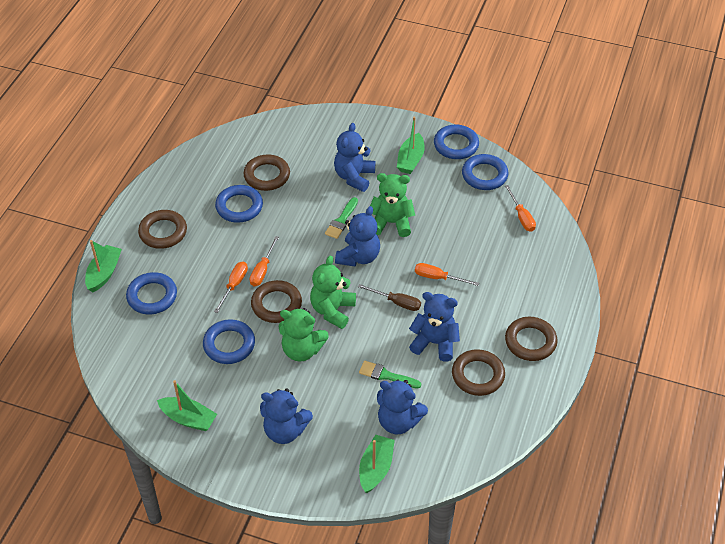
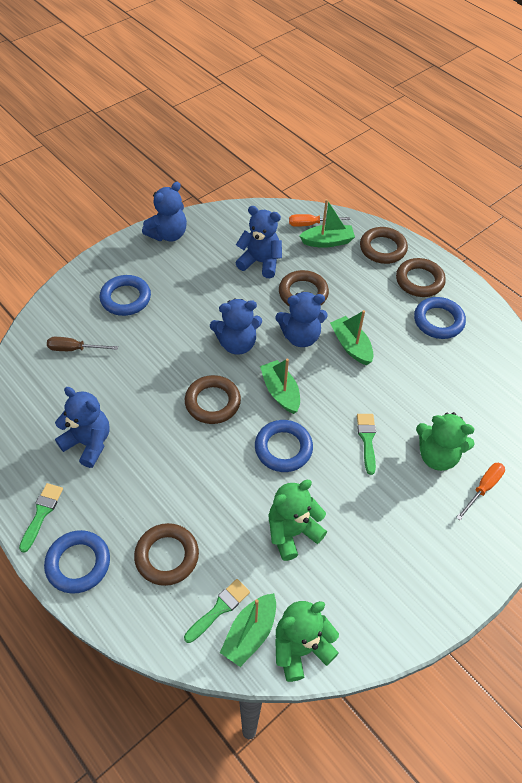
blue ring: 5 -> 4
green brush: 2 -> 3
orange screwdriver: 4 -> 2

